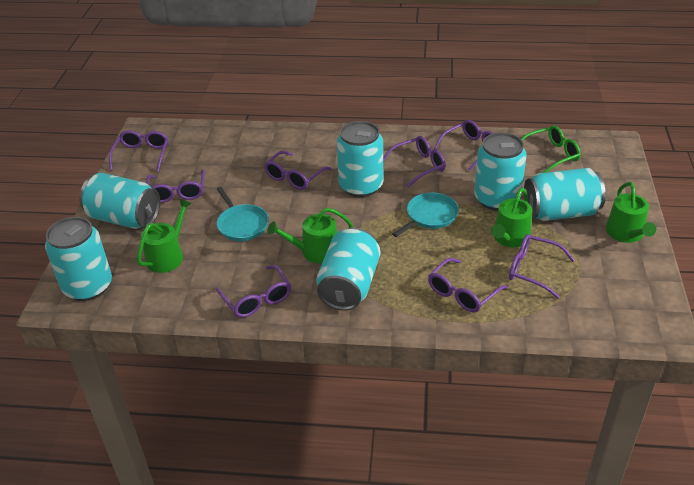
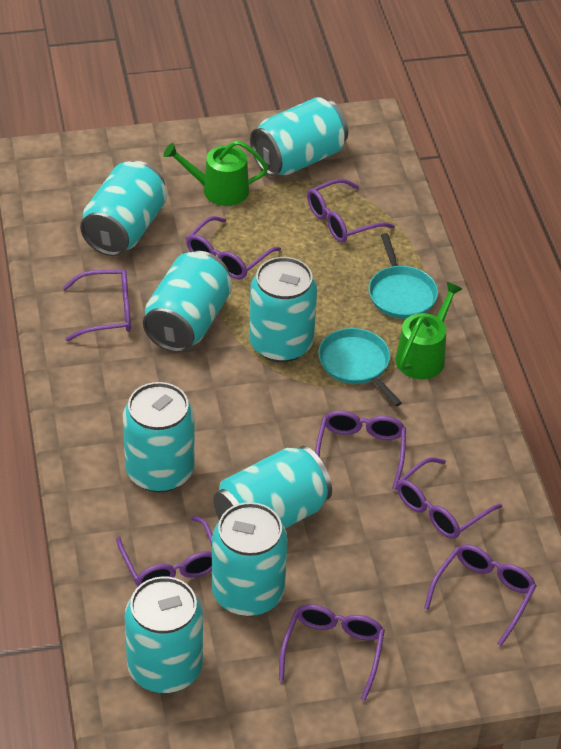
green glasses: 1 -> 0
green watering can: 4 -> 2
turquoise can: 6 -> 8

